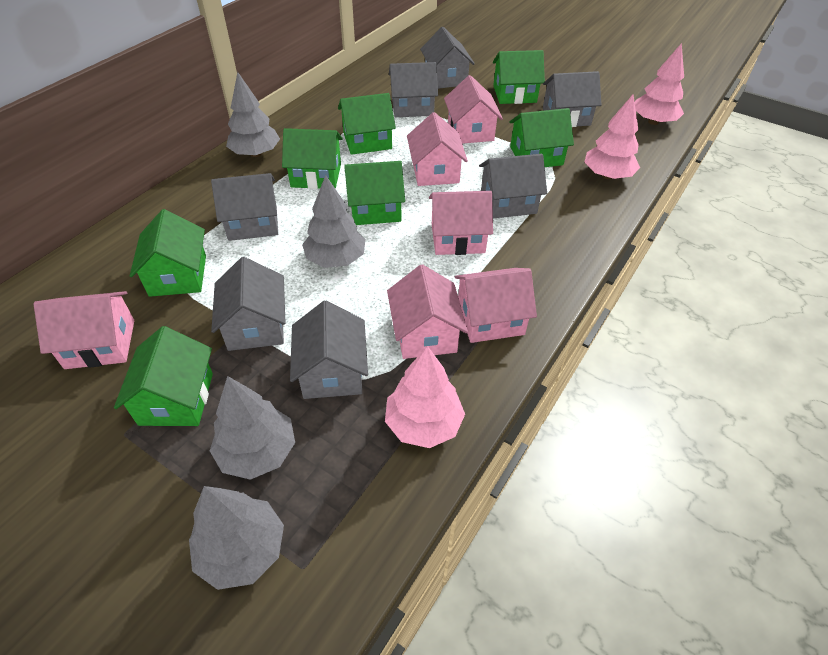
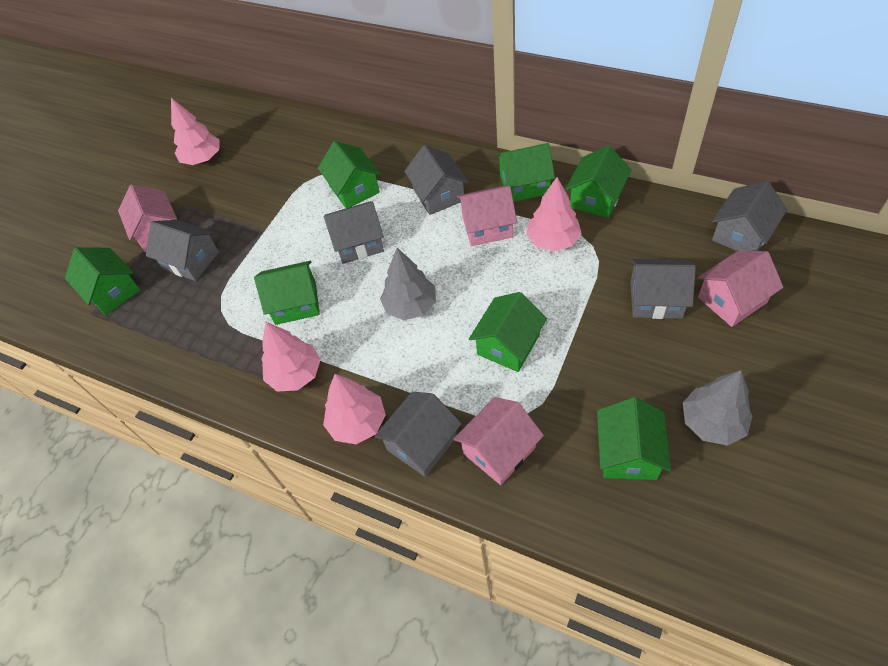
grey house: 7 -> 6
grey tree: 4 -> 2
pink house: 6 -> 4
pink tree: 3 -> 4

